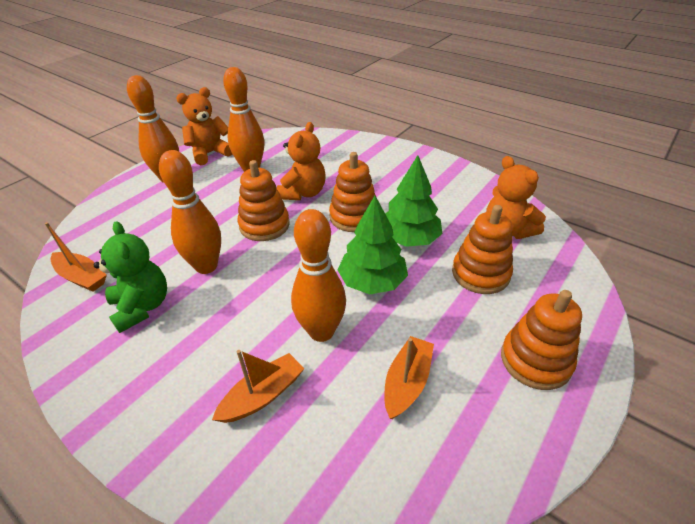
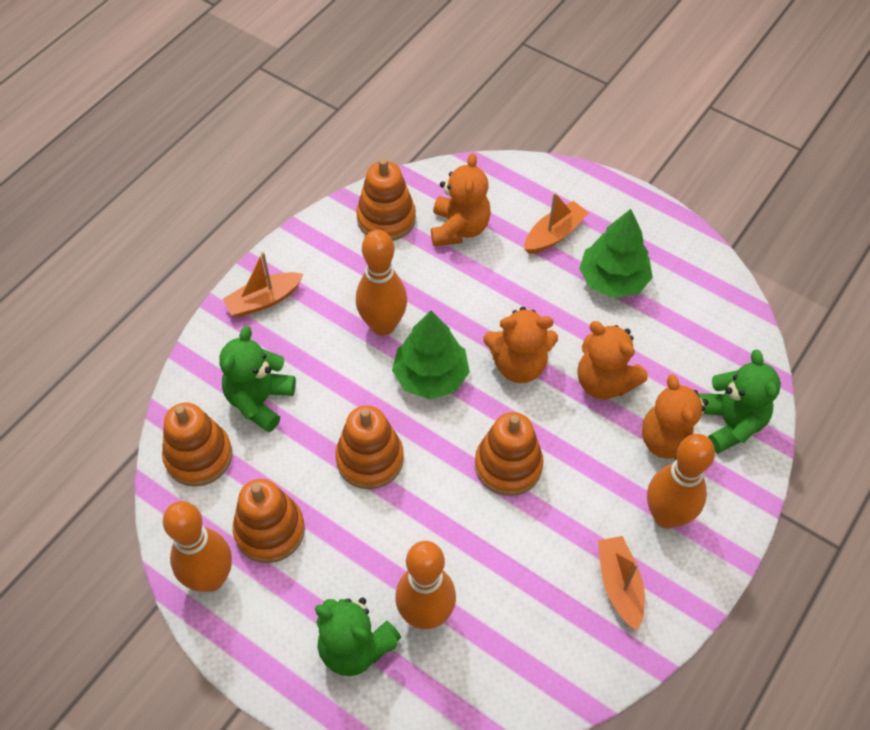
green teddy bear: 1 -> 3
orange stacking toy: 4 -> 5
orange teddy bear: 3 -> 4

